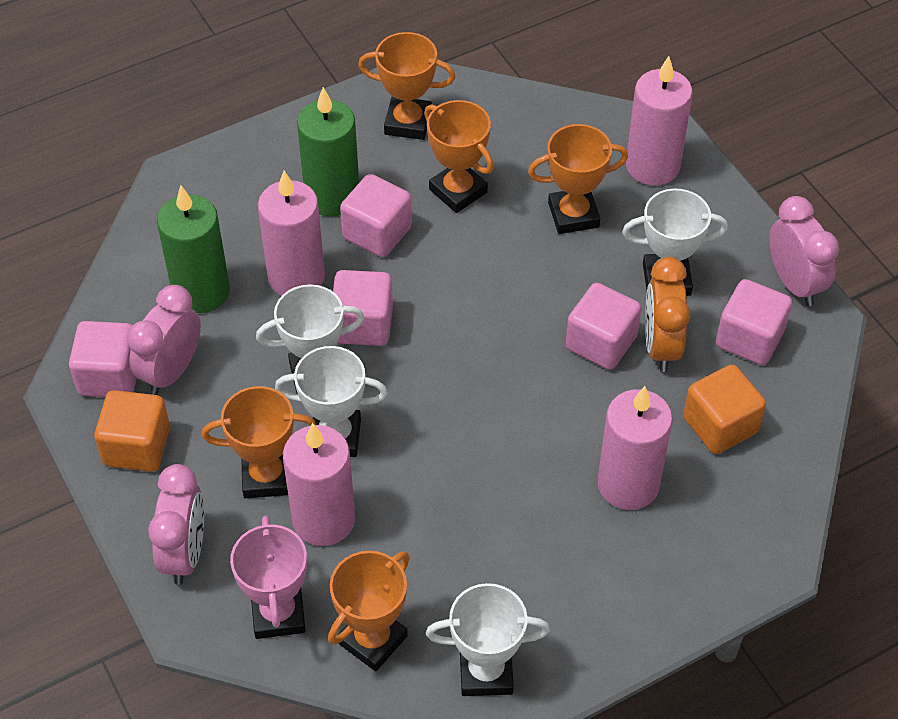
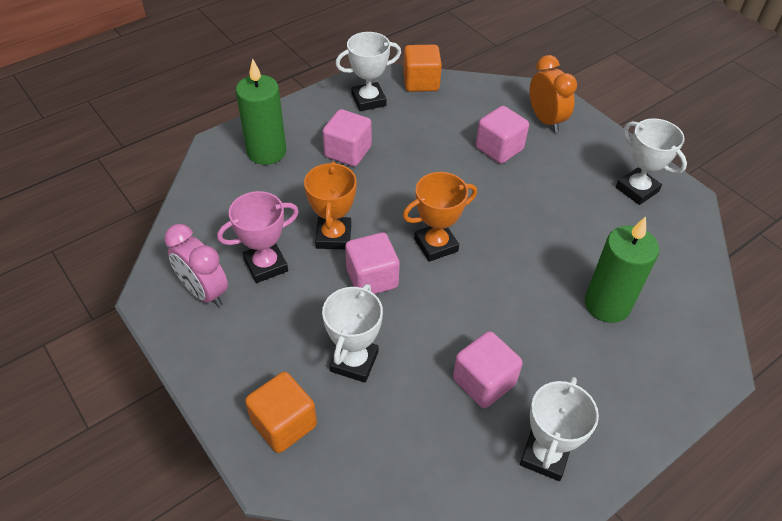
orange trophy: 5 -> 2
pink candle: 4 -> 0
pink clock: 3 -> 1
pink cube: 5 -> 4

